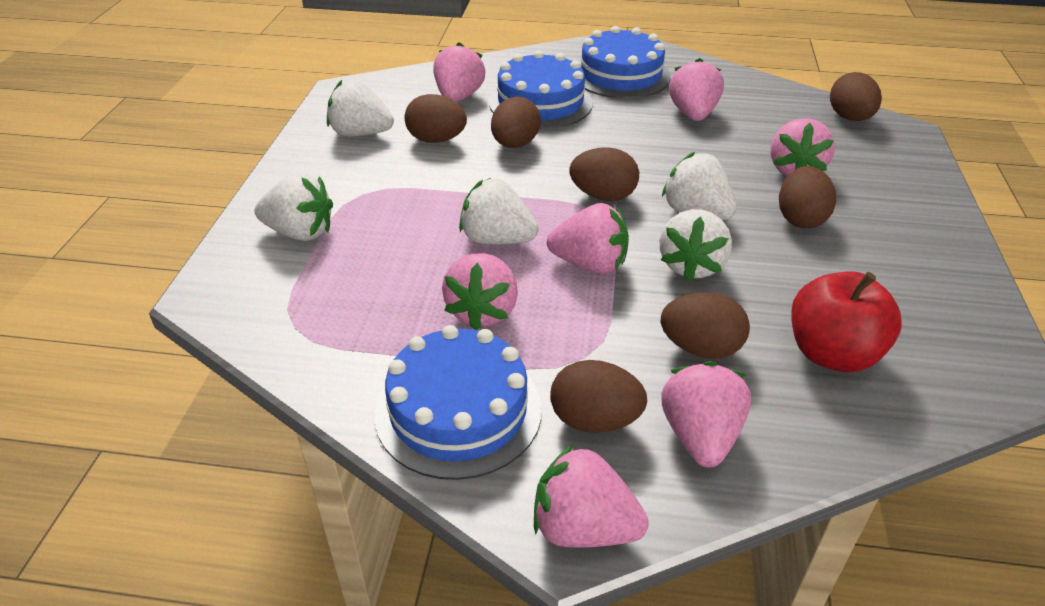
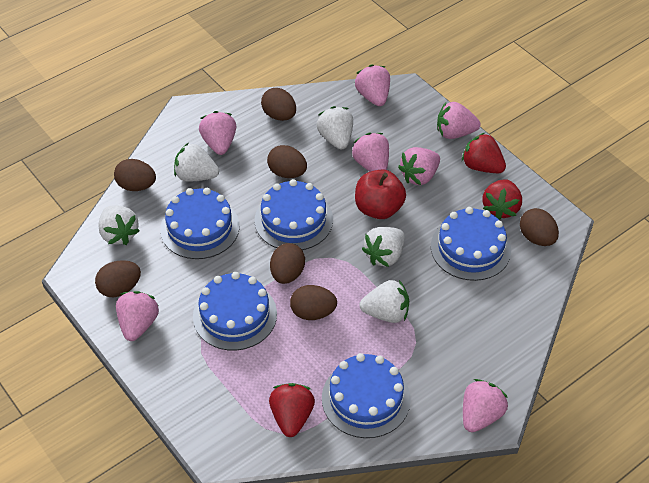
blue cake: 3 -> 5
red strawberry: 0 -> 3

